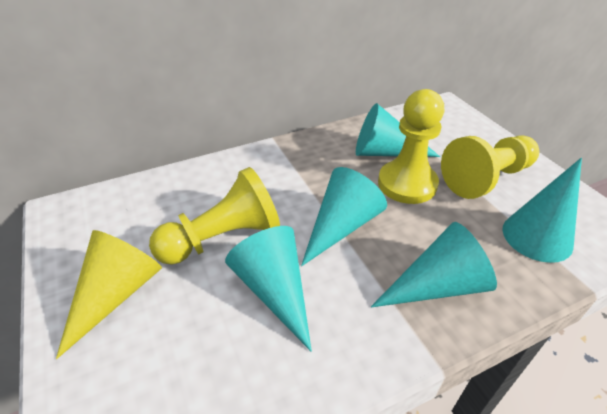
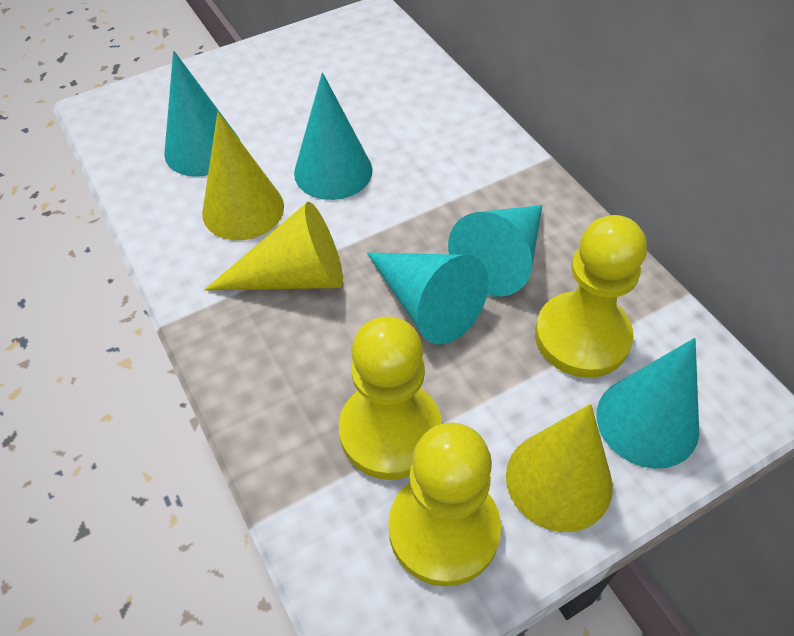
yellow cone: 1 -> 3

